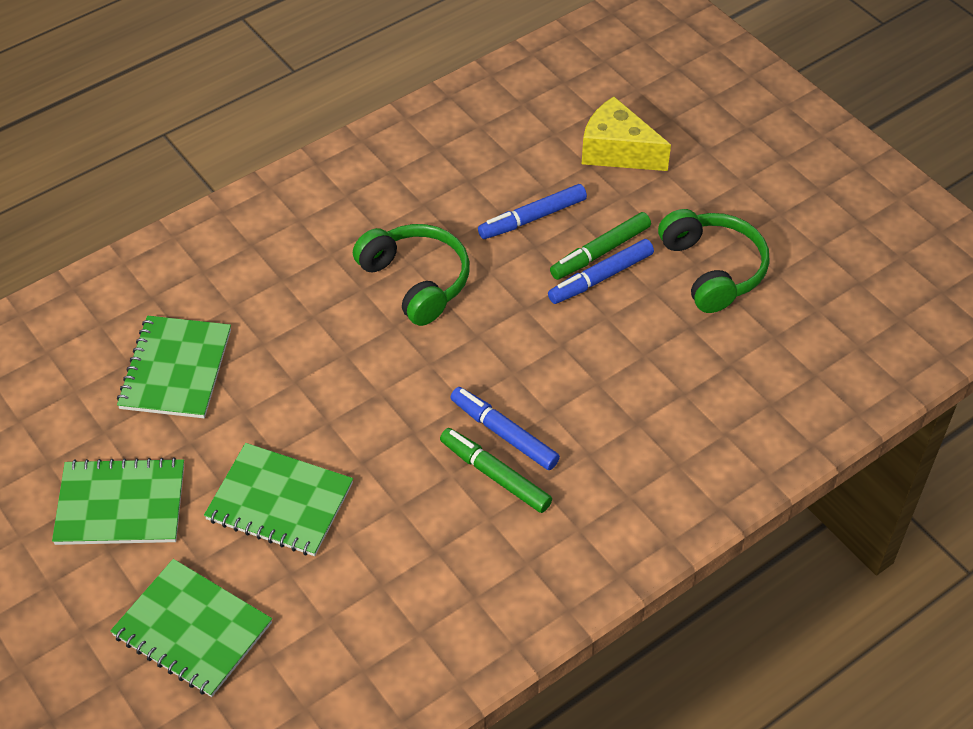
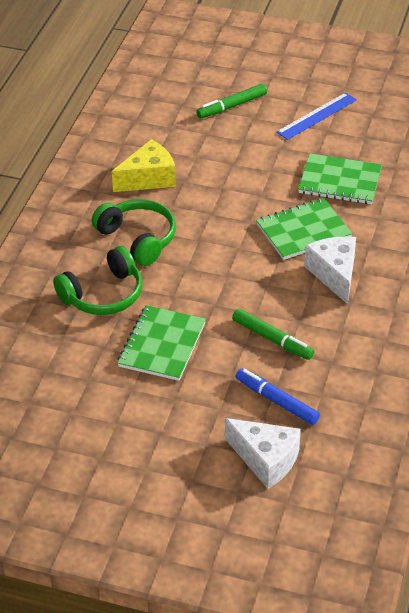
blue marker: 3 -> 1
blue ruler: 0 -> 1
green notebook: 4 -> 3
white cheese: 0 -> 2

